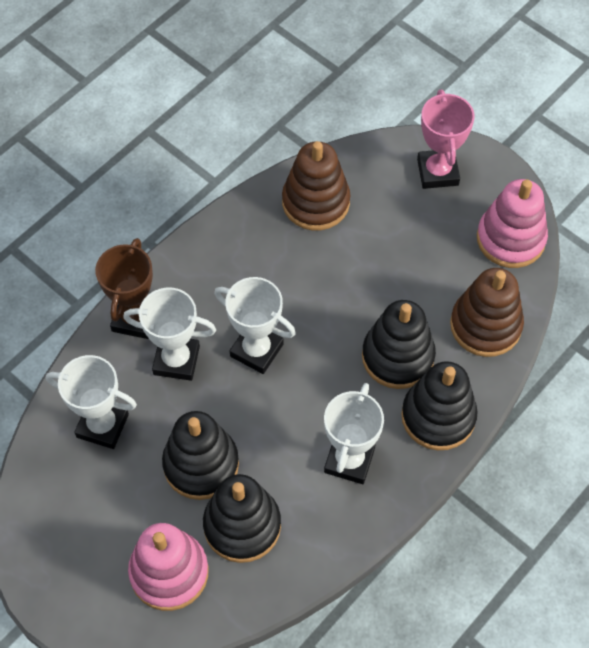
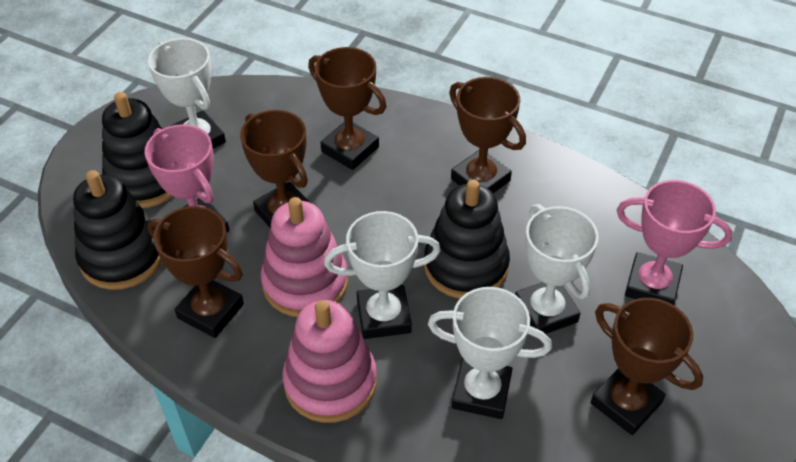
black stacking toy: 4 -> 3
brown stacking toy: 2 -> 0
brown trophy: 1 -> 5
pink trophy: 1 -> 2

